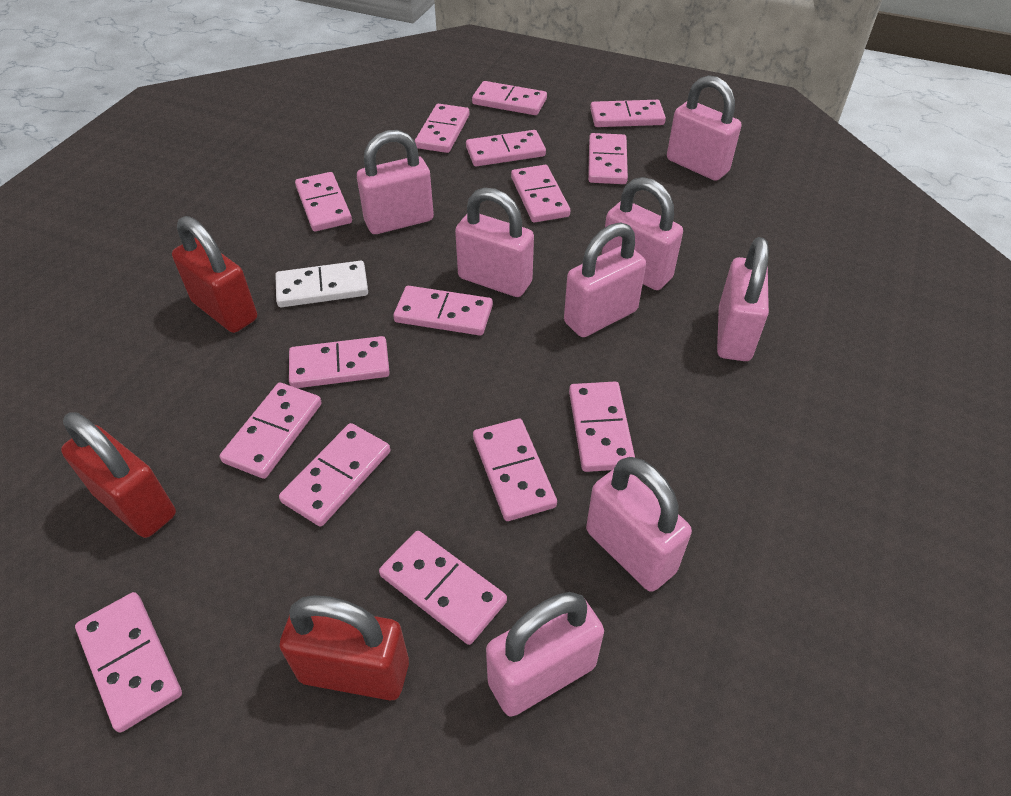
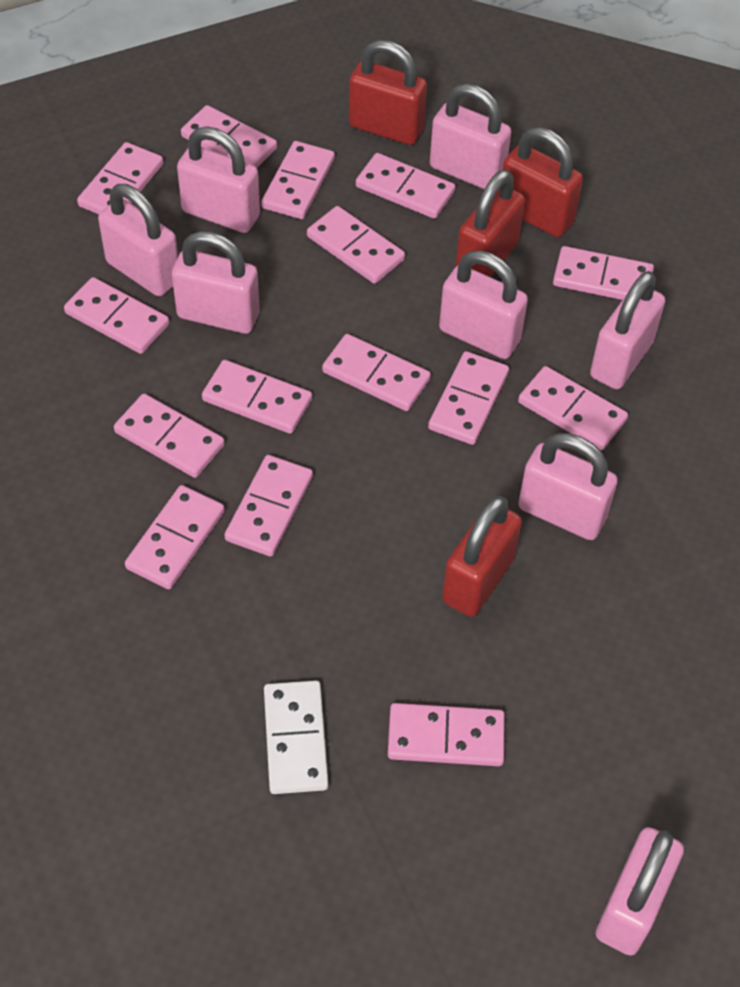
red padlock: 3 -> 4

